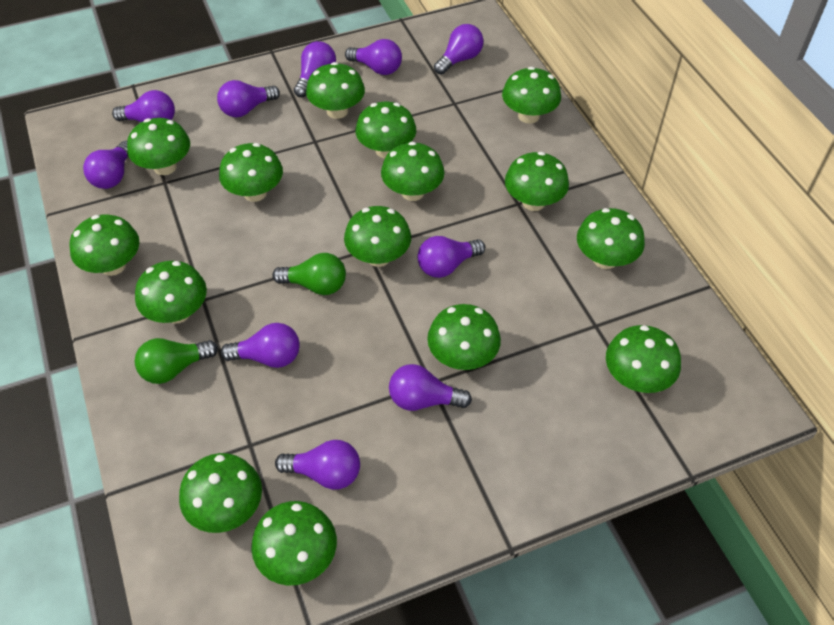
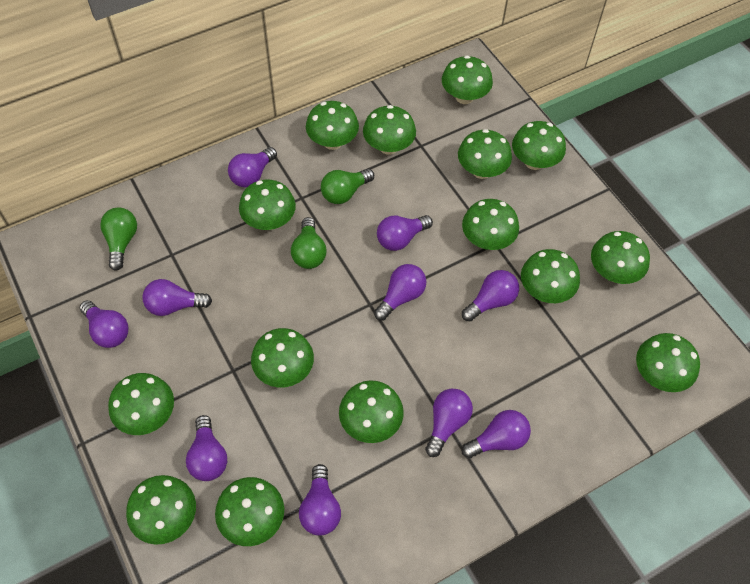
green light bulb: 2 -> 3

